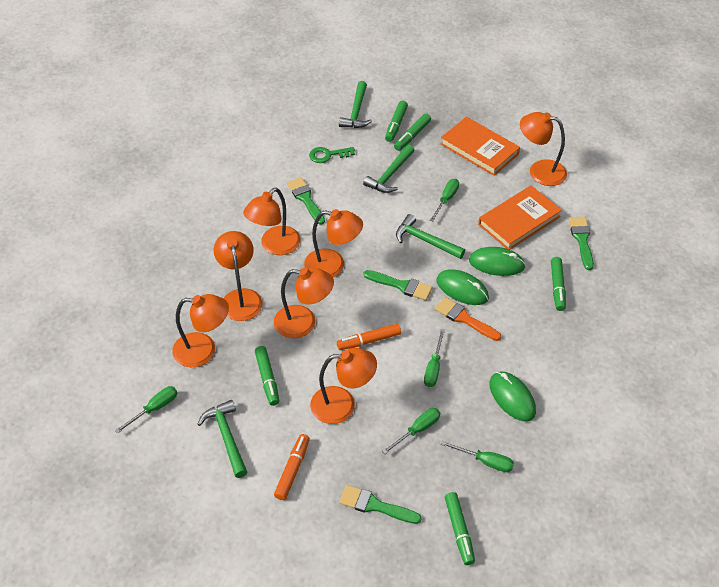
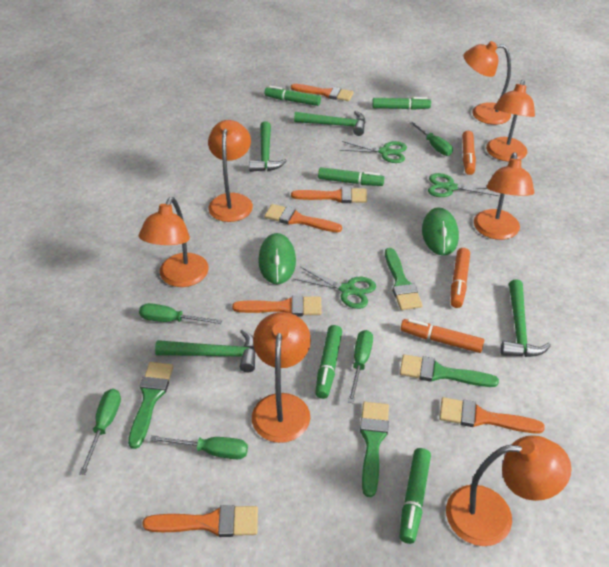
green key: 1 -> 0
green mouse: 3 -> 2
green scissors: 0 -> 3
orange book: 2 -> 0
orange brush: 1 -> 6
orange marker: 2 -> 3

